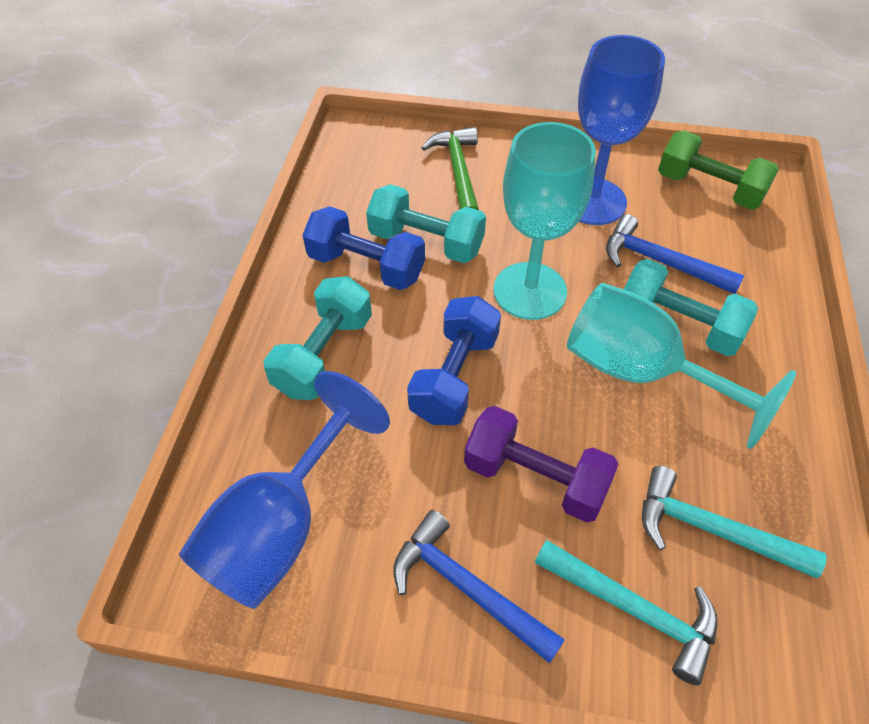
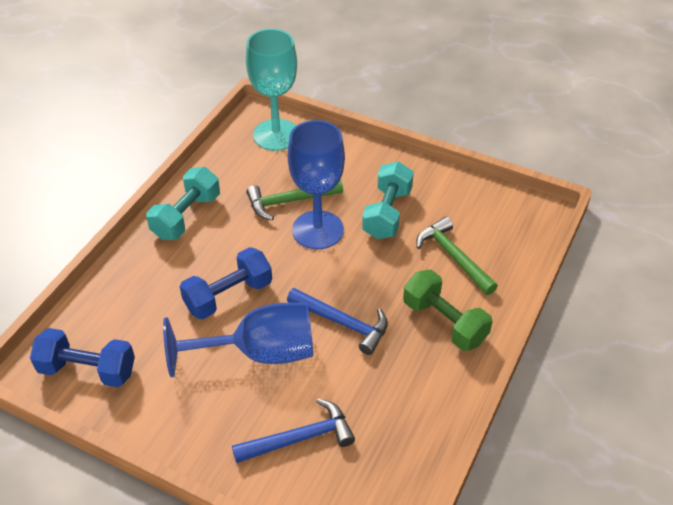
green hammer: 1 -> 2
purple dumbbell: 1 -> 0
turquoise dumbbell: 3 -> 2
turquoise goblet: 2 -> 1
turquoise hammer: 2 -> 0

